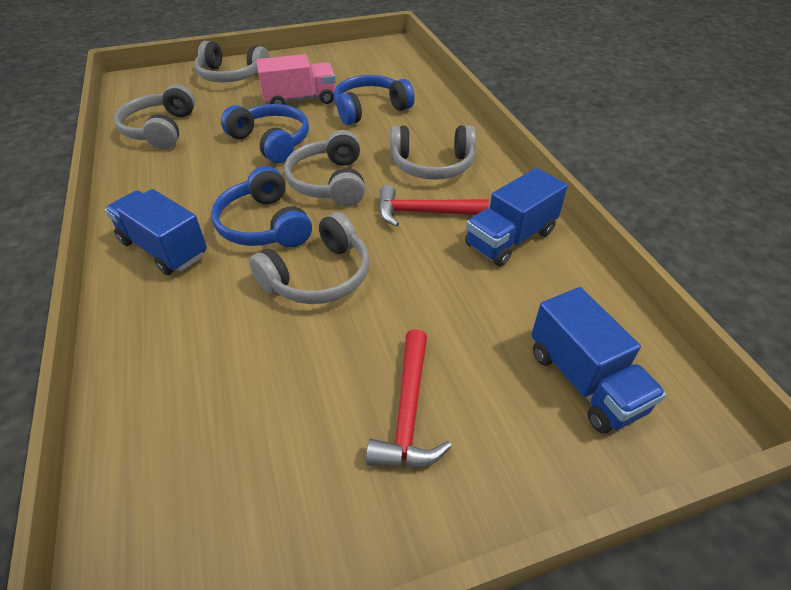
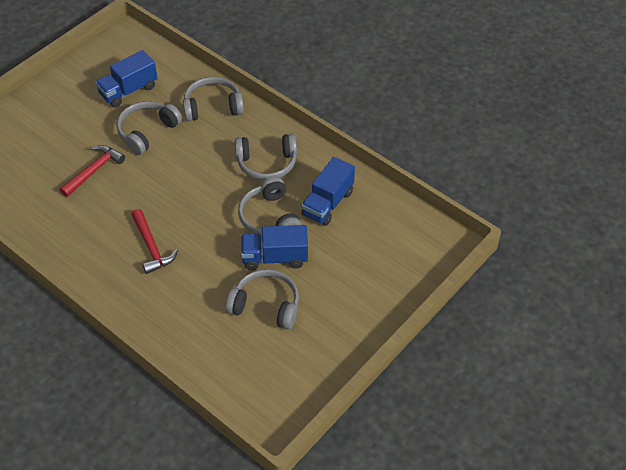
blue headphones: 3 -> 0
pink truck: 1 -> 0

